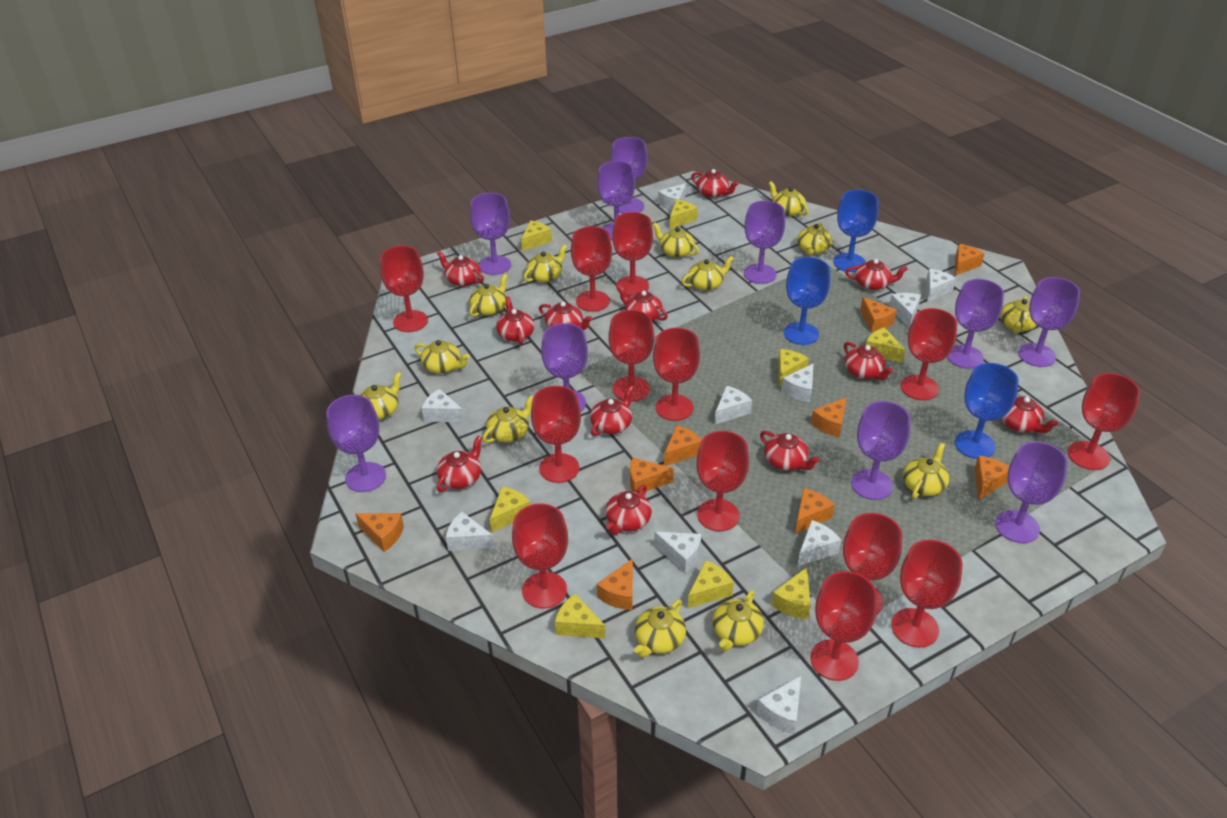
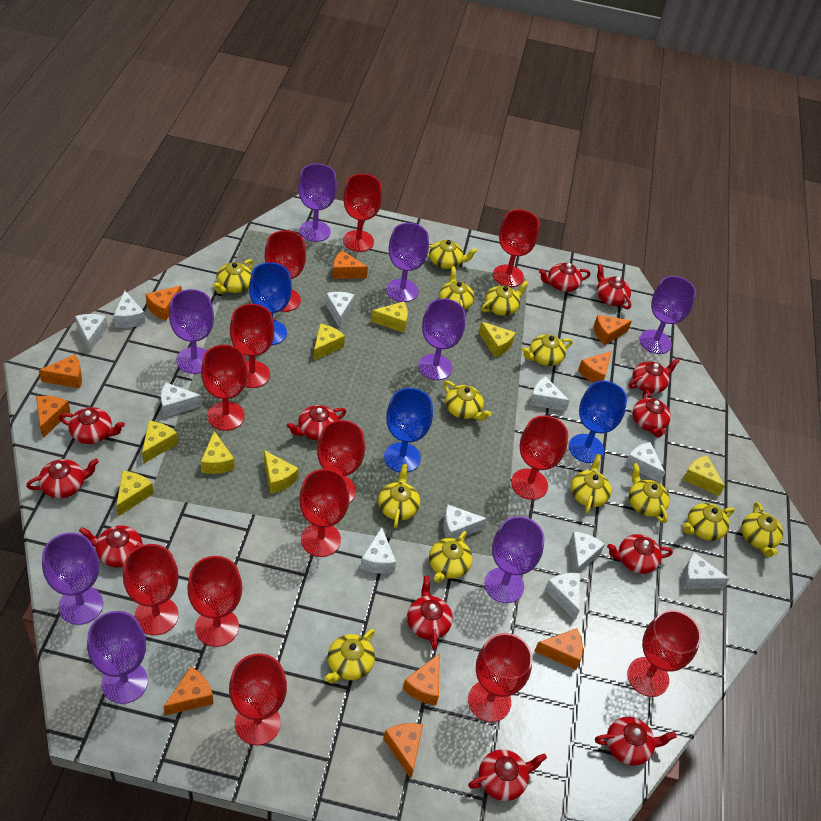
orange cheese: 9 -> 10
purple goblet: 10 -> 8
white cheese: 10 -> 11

